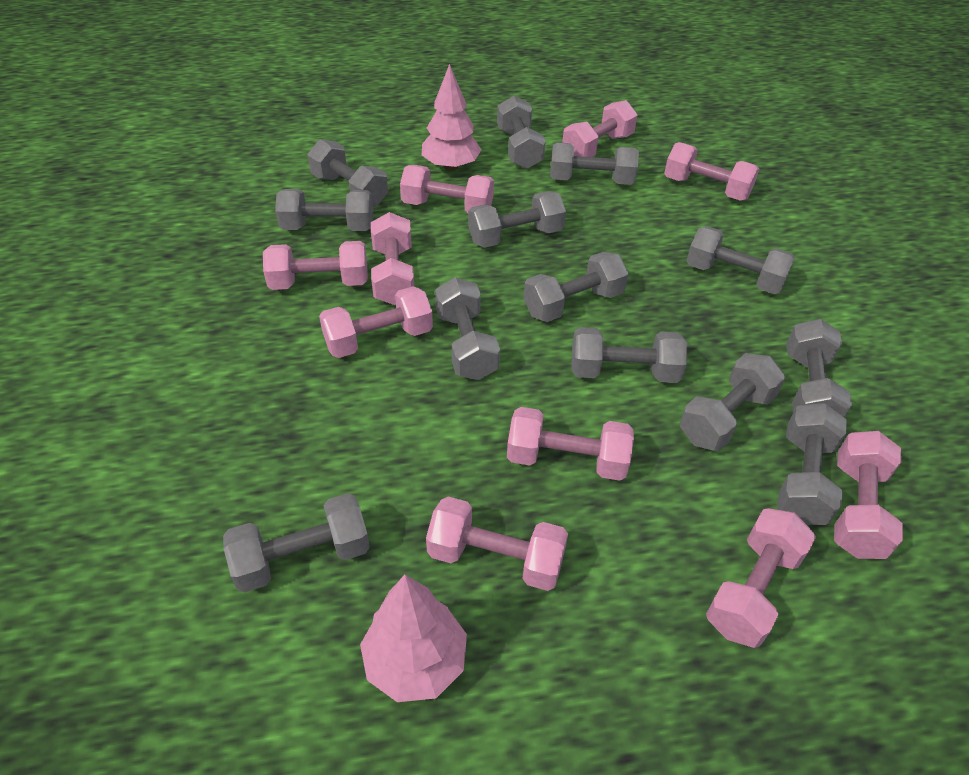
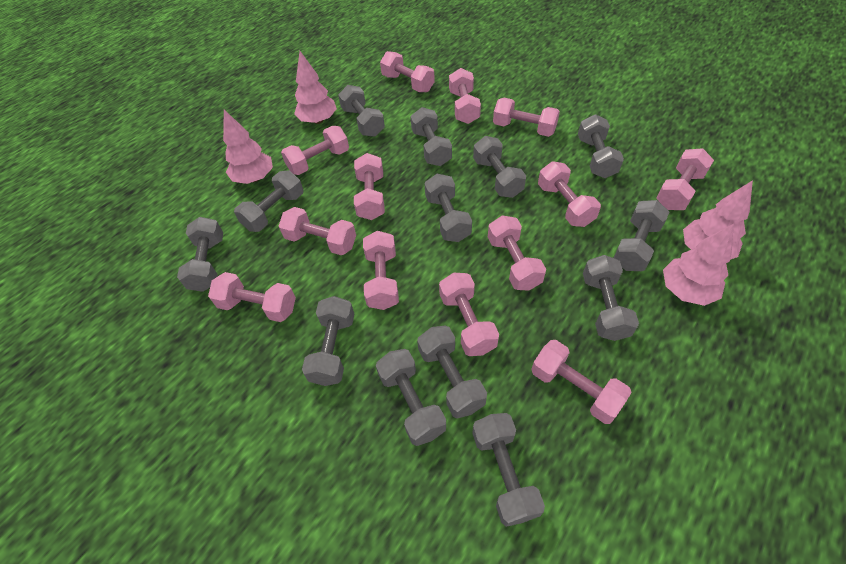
pink dumbbell: 10 -> 13
pink tree: 2 -> 4

